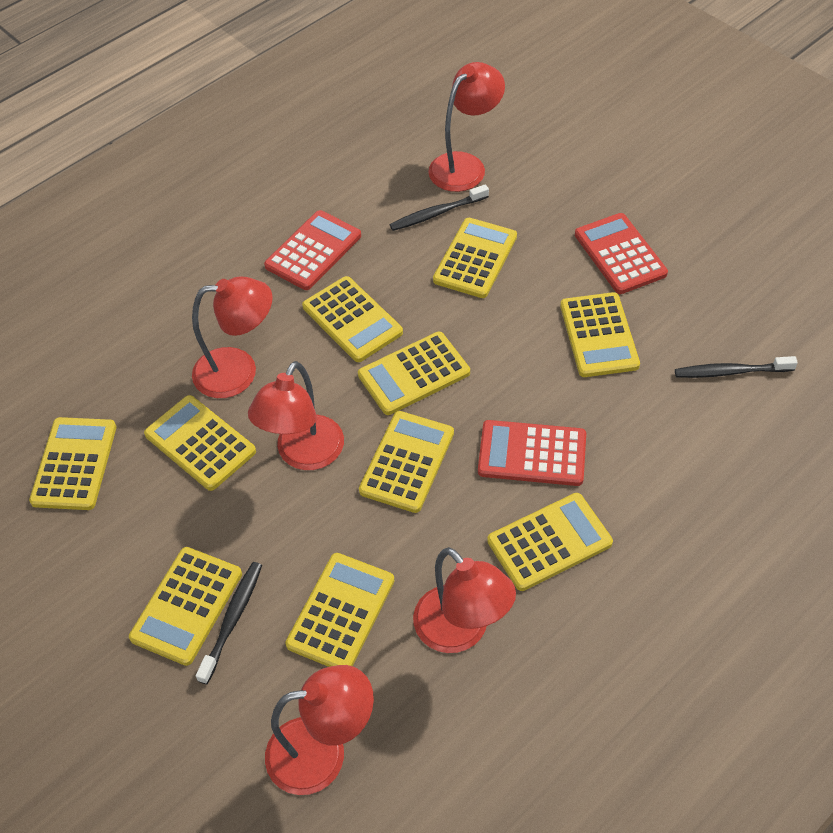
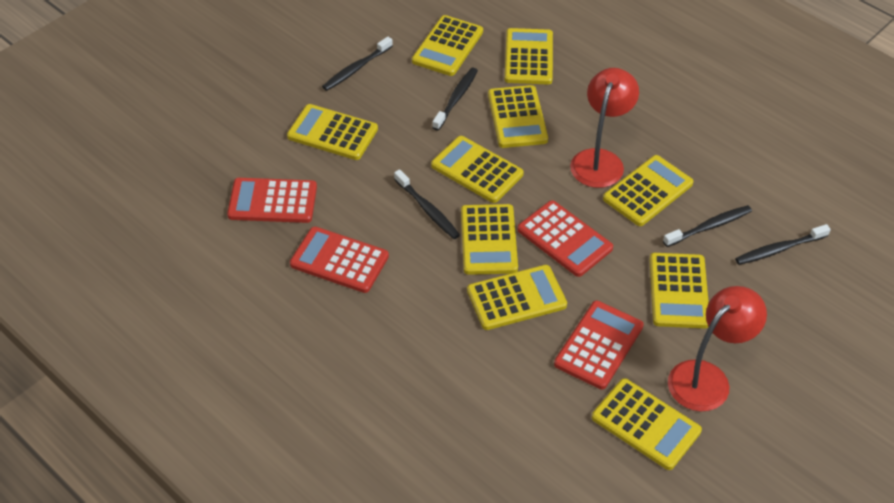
black toothbrush: 3 -> 5
red calculator: 3 -> 4
red lamp: 5 -> 2

